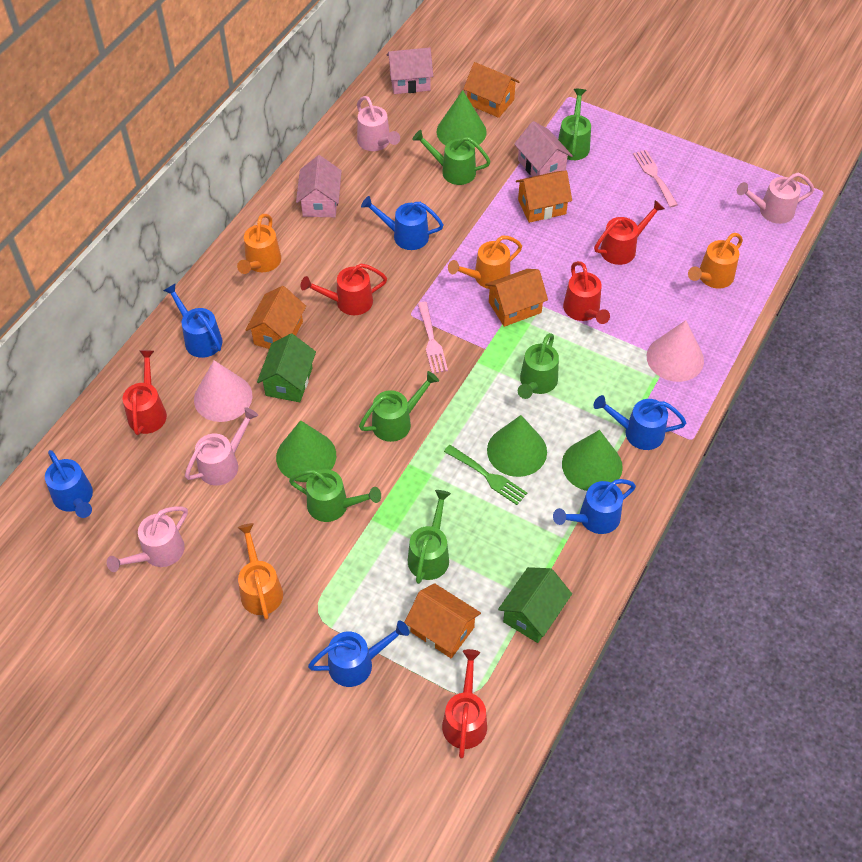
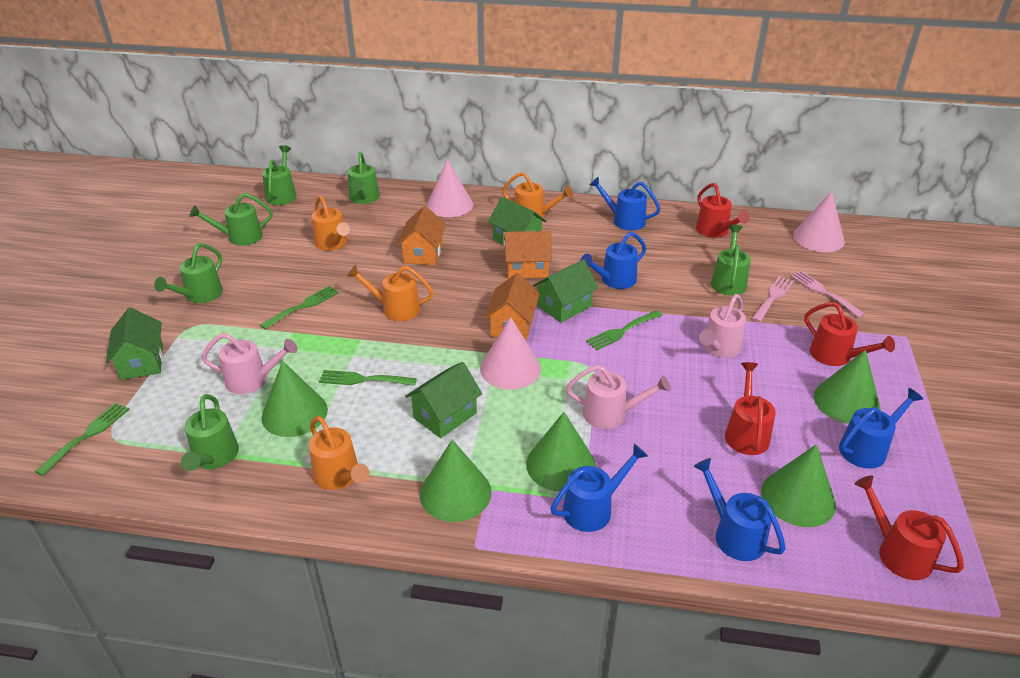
blue watering can: 6 -> 5
green cone: 4 -> 5
green fork: 1 -> 4
green house: 2 -> 4
orange house: 5 -> 3
pink cone: 2 -> 3
pink house: 3 -> 0
pink watering can: 4 -> 3
red watering can: 5 -> 4

